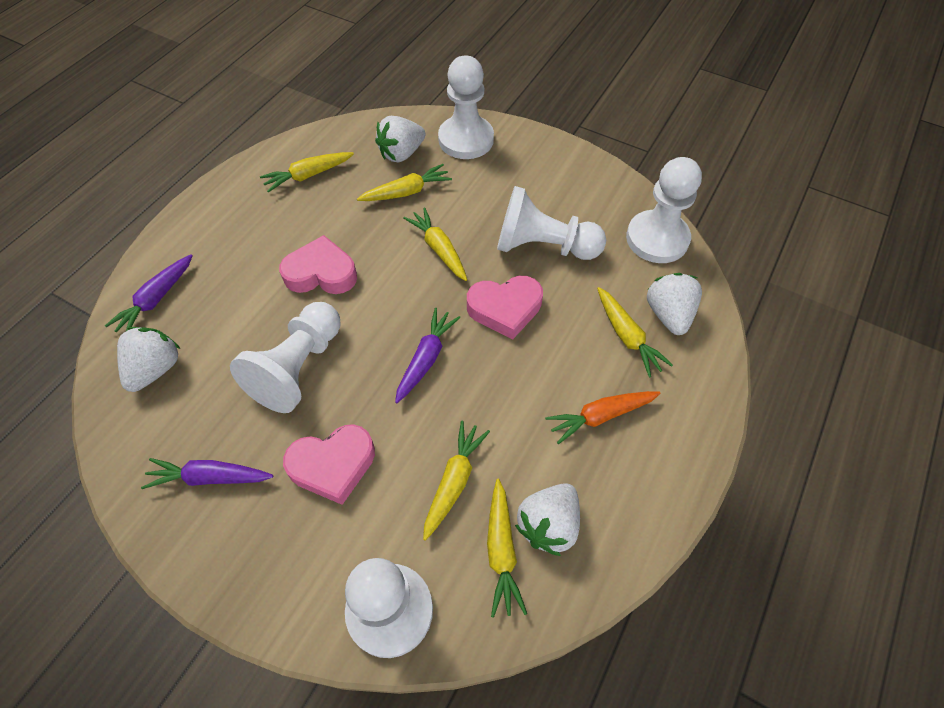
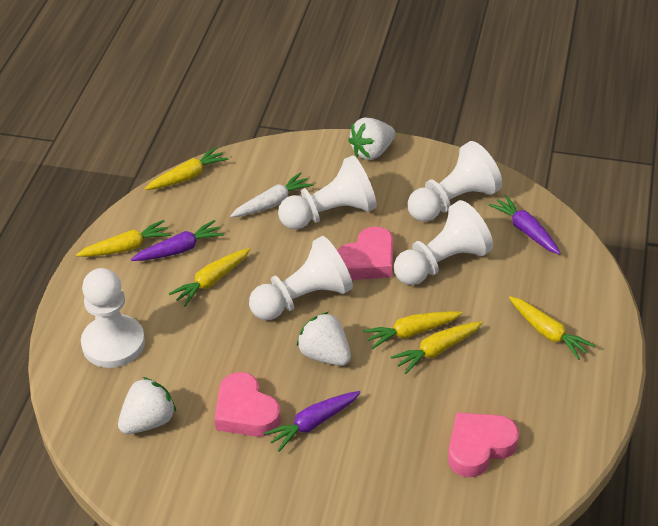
orange carrot: 1 -> 0
white carrot: 0 -> 1
white strawberry: 4 -> 3

